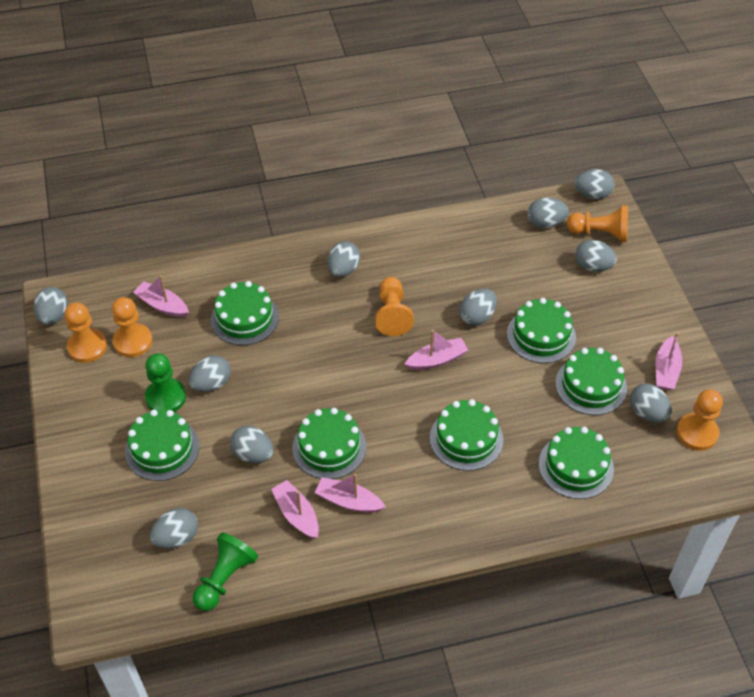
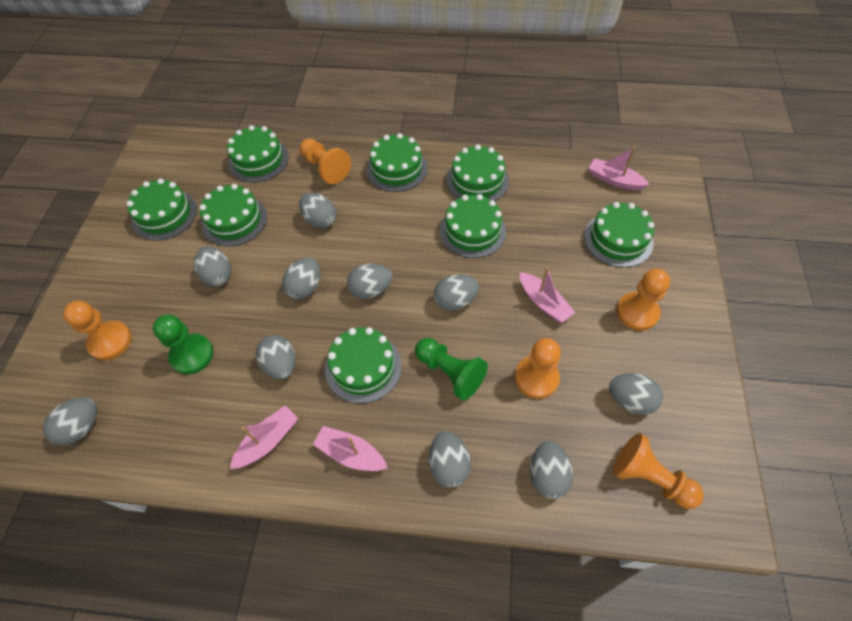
green cake: 7 -> 8
pink boat: 5 -> 4

